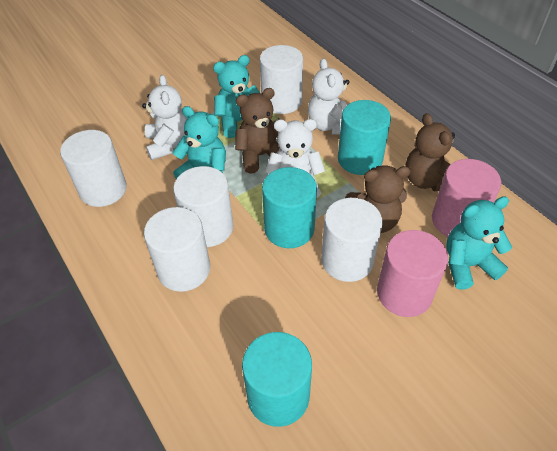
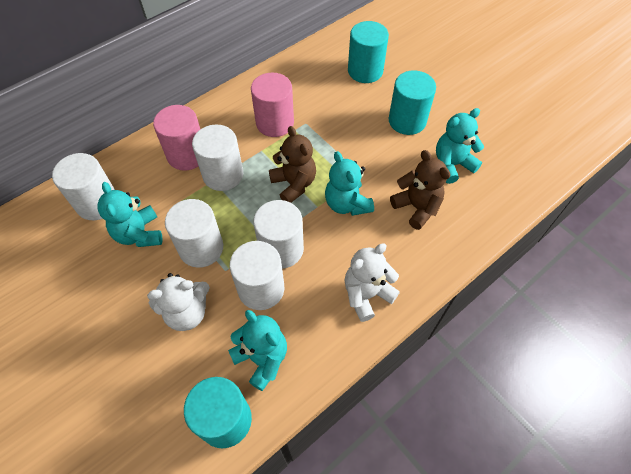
brown teddy bear: 3 -> 2
turquoise teddy bear: 3 -> 4
white teddy bear: 3 -> 2

